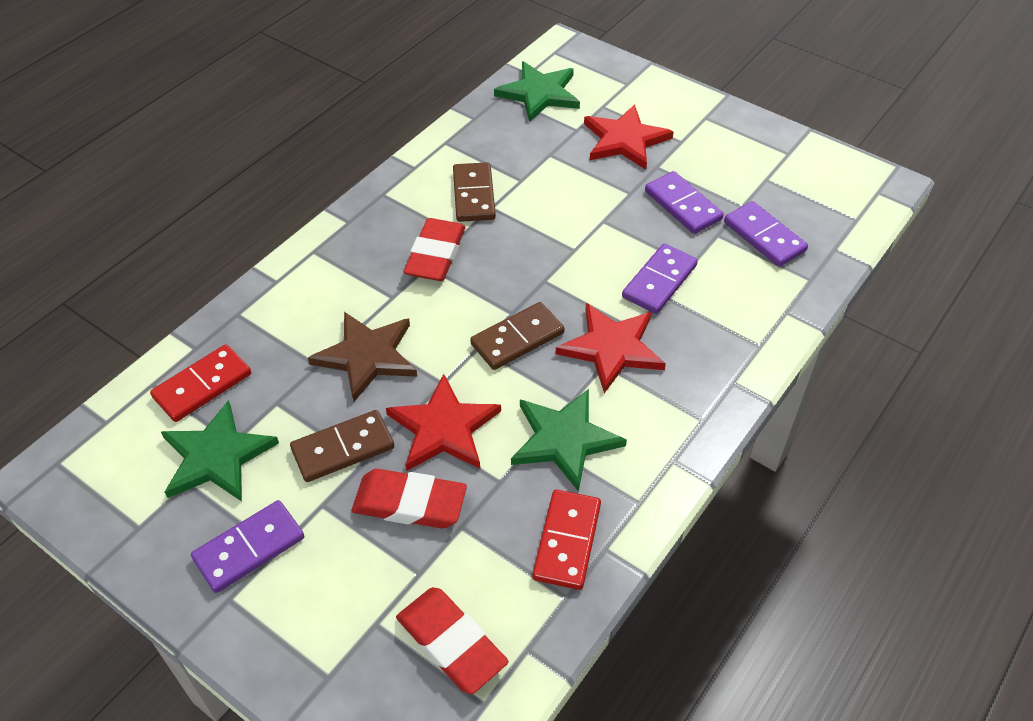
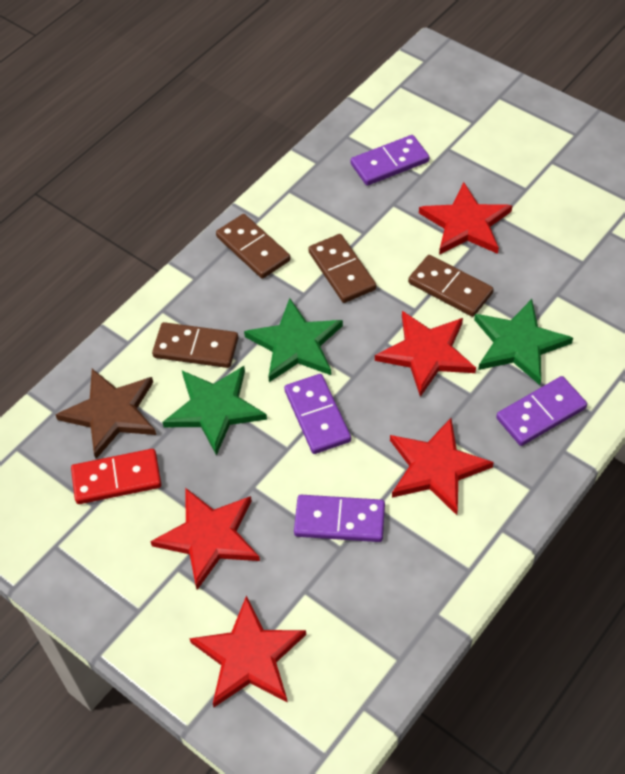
brown domino: 3 -> 4
red domino: 2 -> 1
red eraser: 3 -> 0
red star: 3 -> 5

